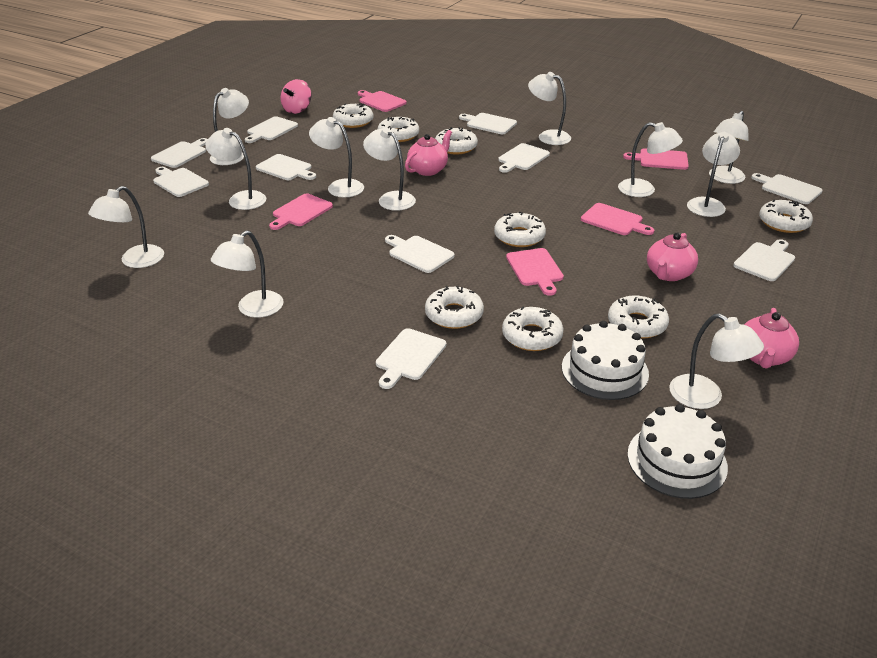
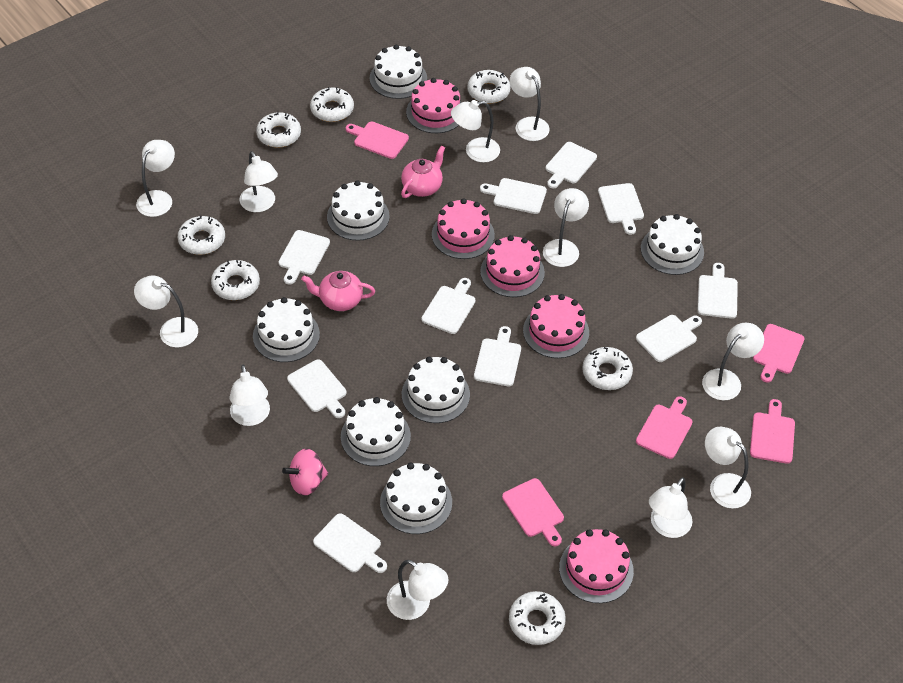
pink cake: 0 -> 5
pink teapot: 3 -> 2
white cake: 2 -> 7
white donut: 8 -> 7

